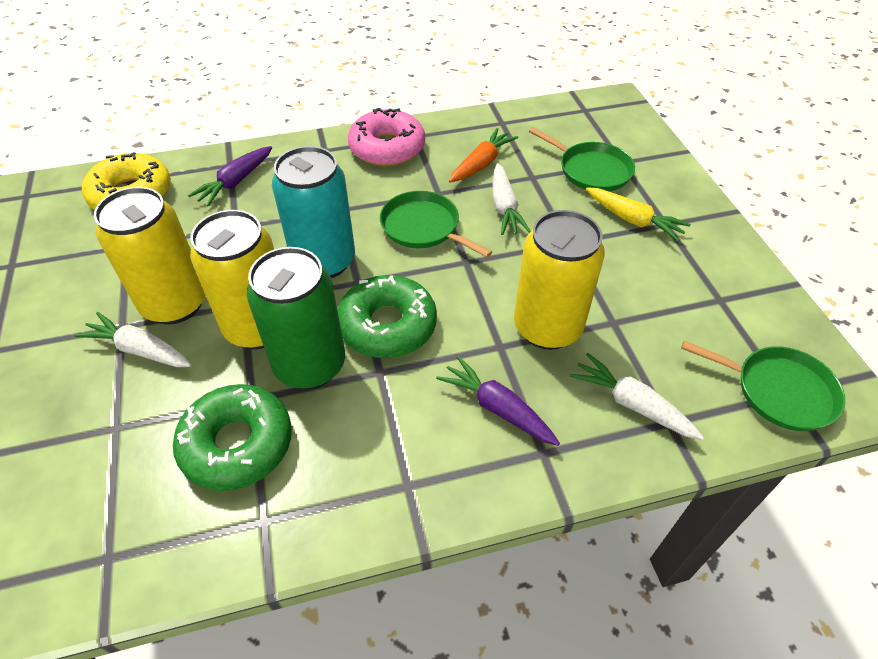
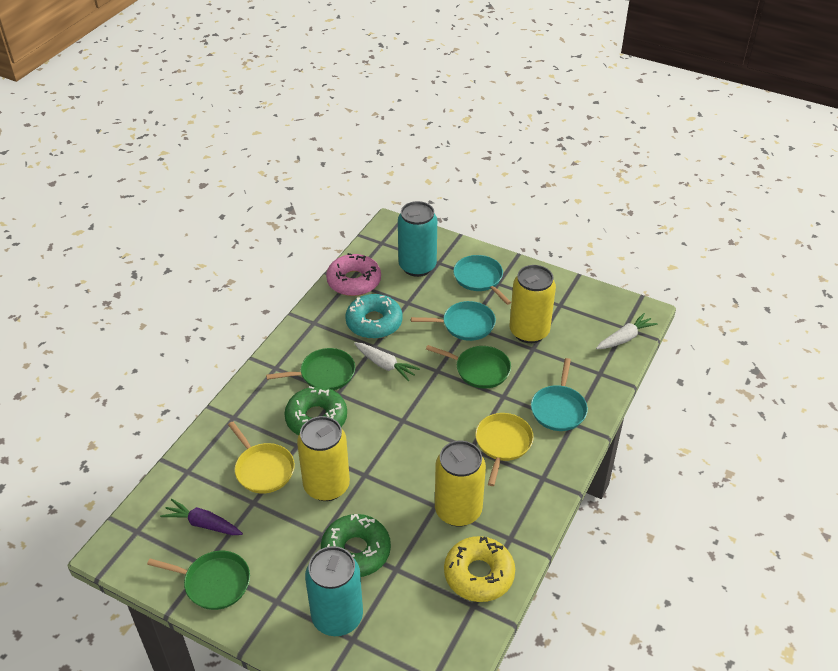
green can: 1 -> 0
orange carrot: 1 -> 0
purple carrot: 2 -> 1
turquoise can: 1 -> 2
turquoise donut: 0 -> 1
turquoise pan: 0 -> 3
white carrot: 3 -> 2
yellow carrot: 1 -> 0
yellow pan: 0 -> 2

